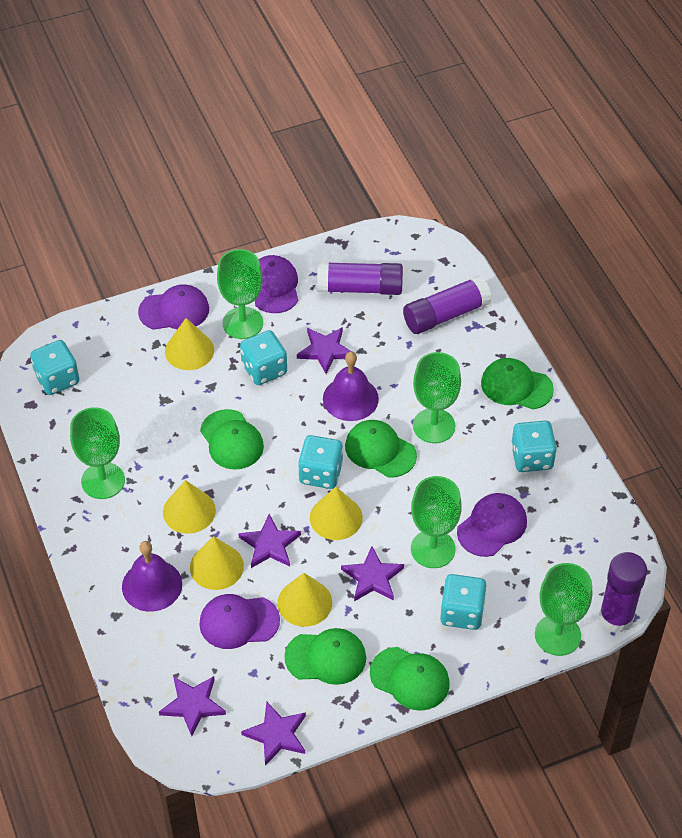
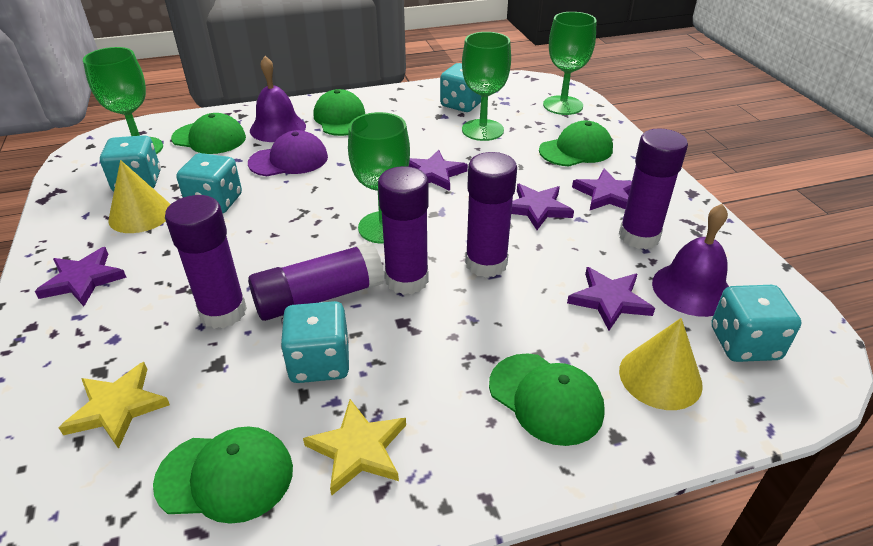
green goblet: 5 -> 4
purple cap: 4 -> 1
purple glue stick: 3 -> 5
yellow cone: 5 -> 2
yellow star: 0 -> 2

